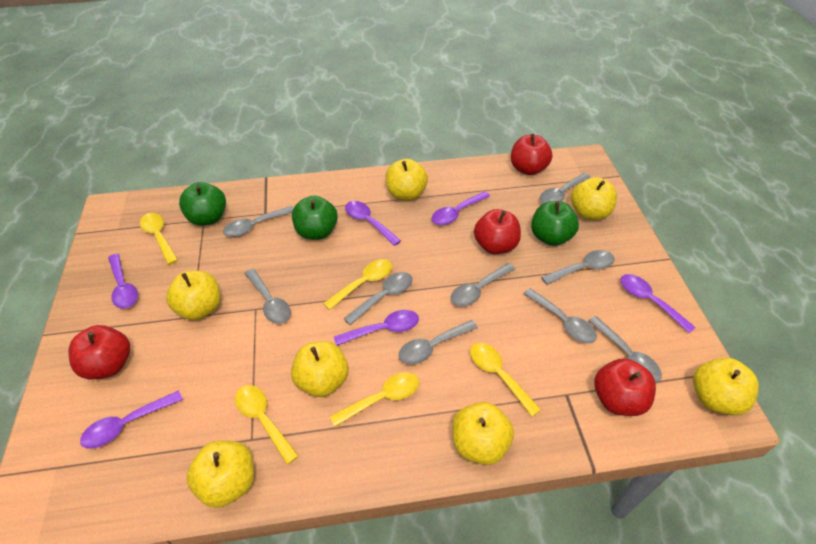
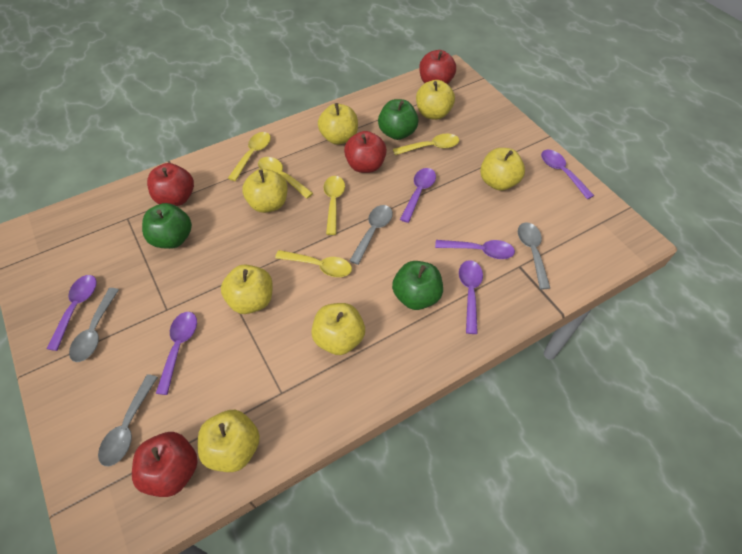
grey spoon: 9 -> 4

